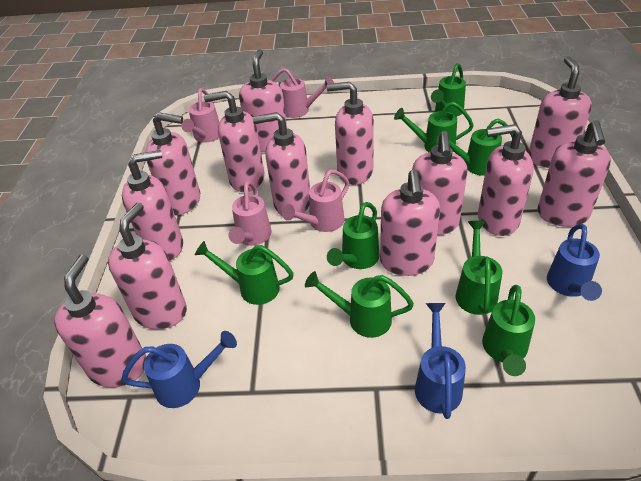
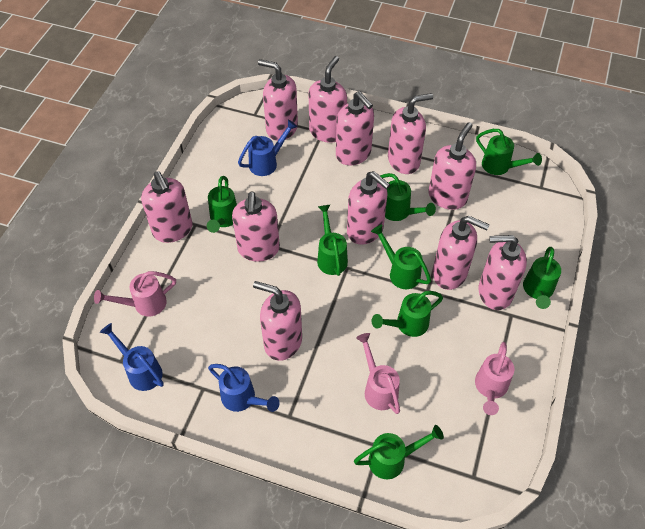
pink soap dispenser: 13 -> 11
pink watering can: 4 -> 3

